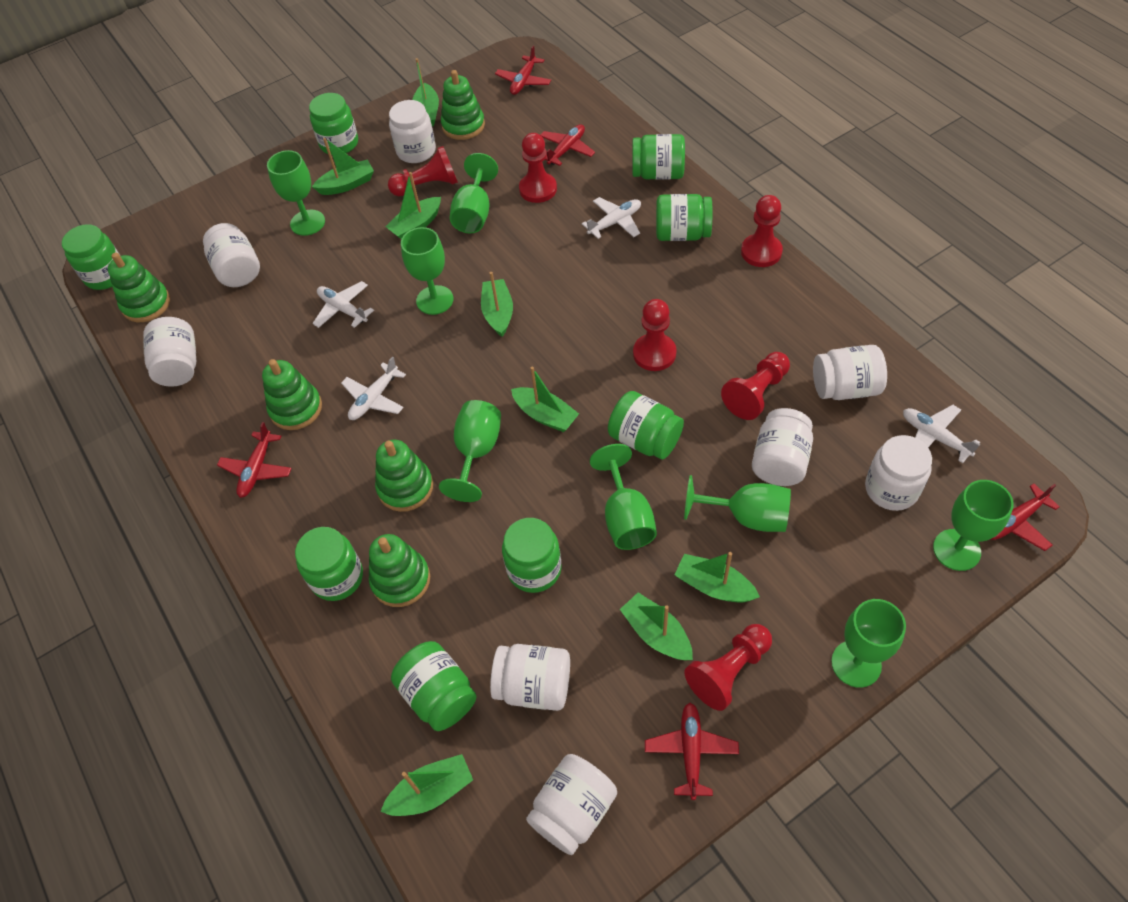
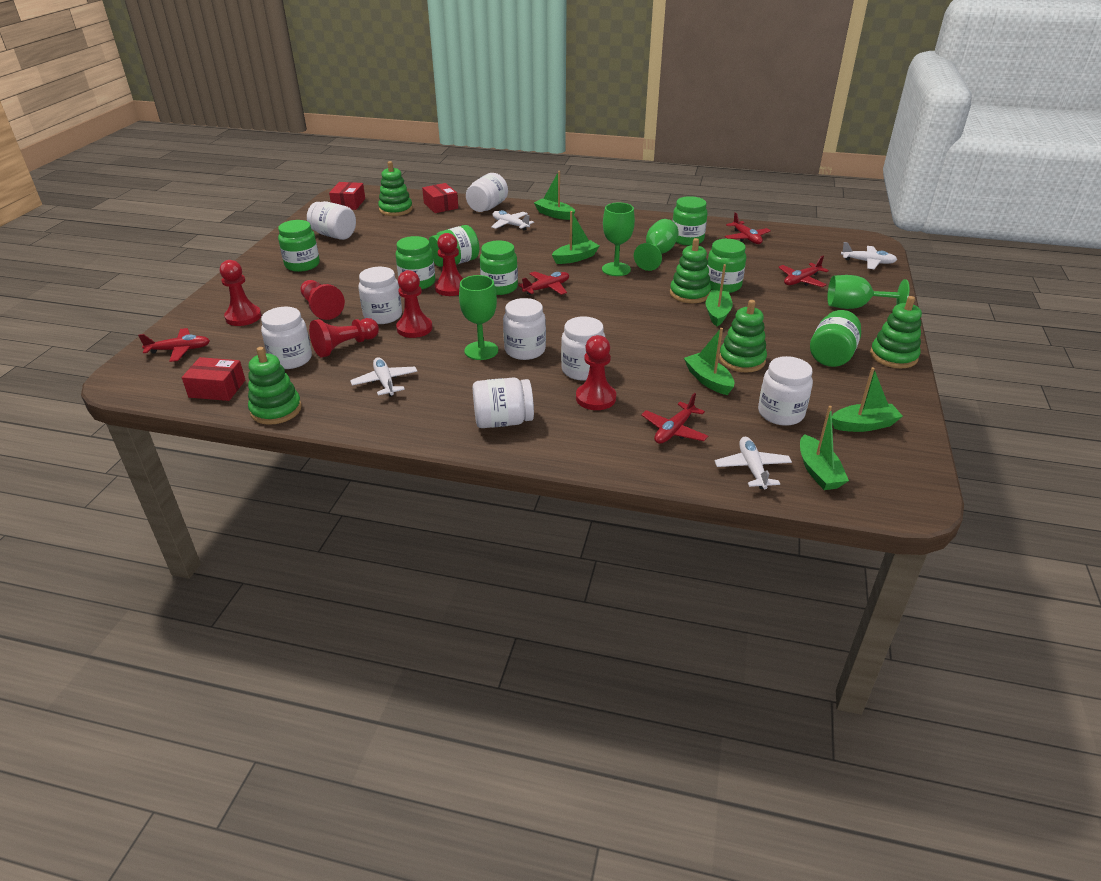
green boat: 8 -> 6
green goblet: 8 -> 4
green jar: 8 -> 7
red box: 0 -> 3

